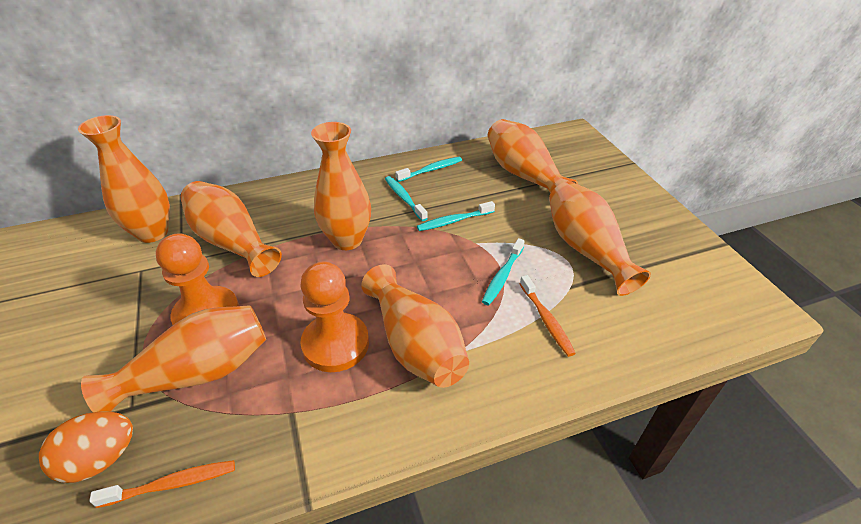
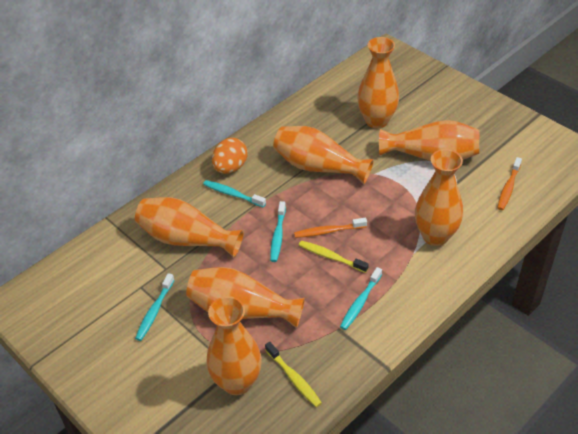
orange pawn: 2 -> 0
yellow toothbrush: 0 -> 2

